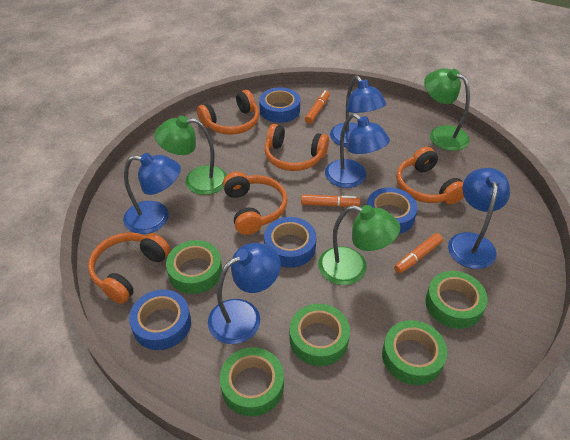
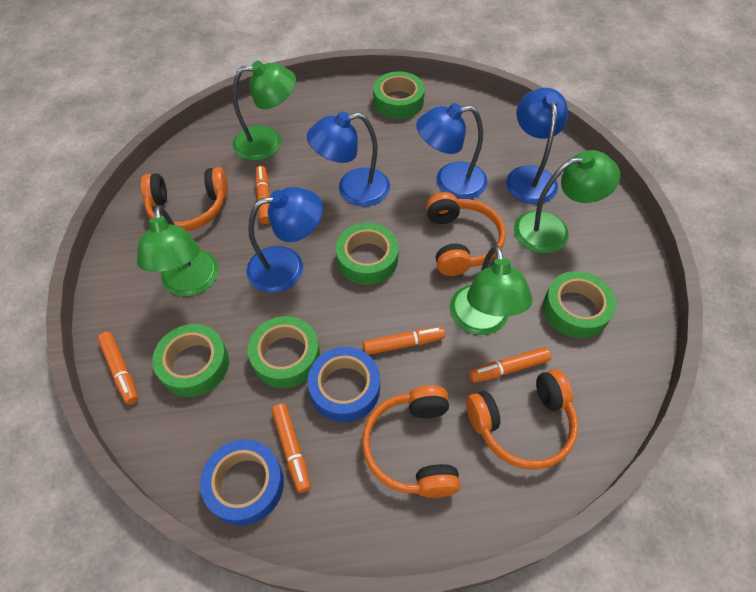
blue lamp: 5 -> 4
blue tape: 4 -> 2
green lamp: 3 -> 4
orange headphones: 5 -> 4
orange marker: 3 -> 5

